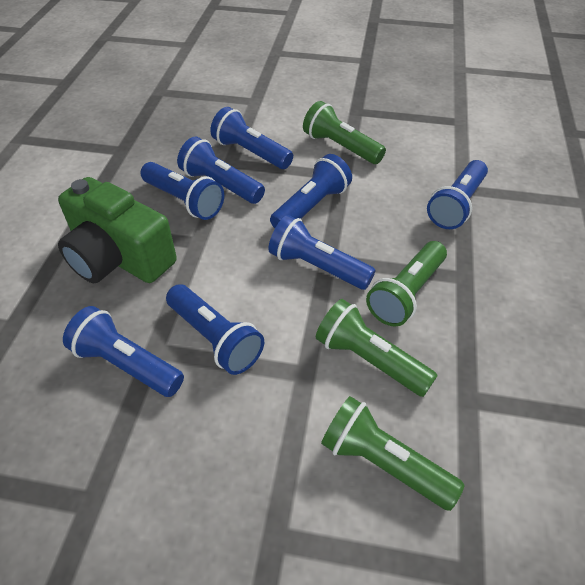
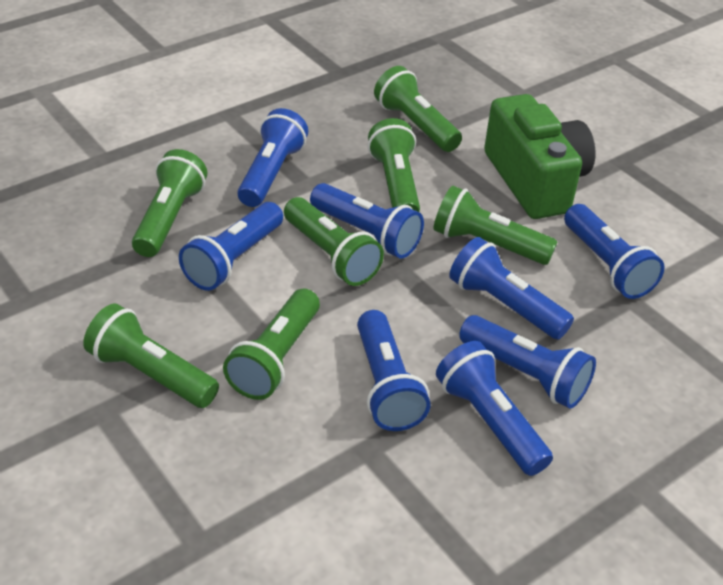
green flashlight: 4 -> 7

